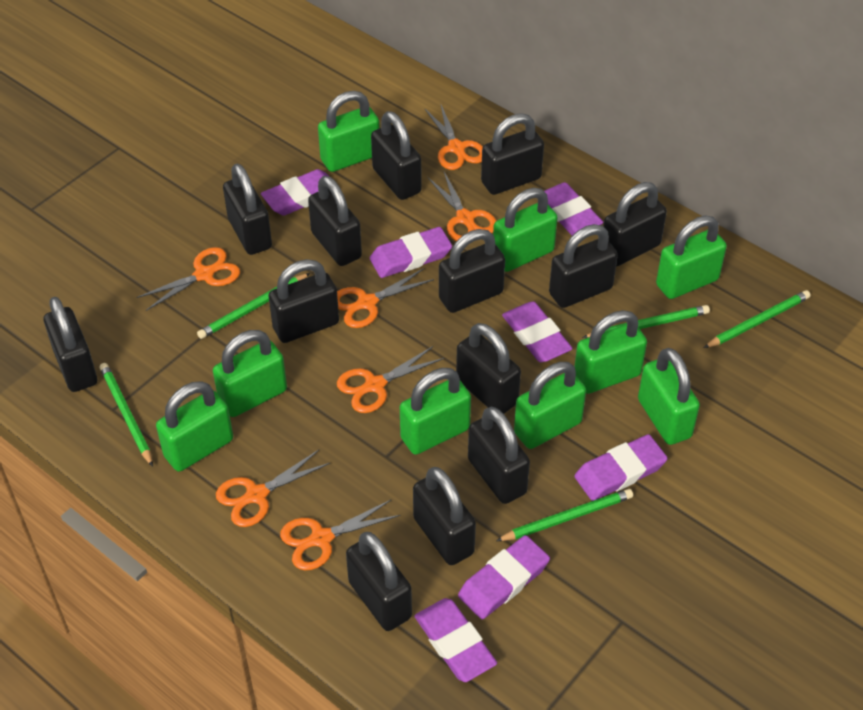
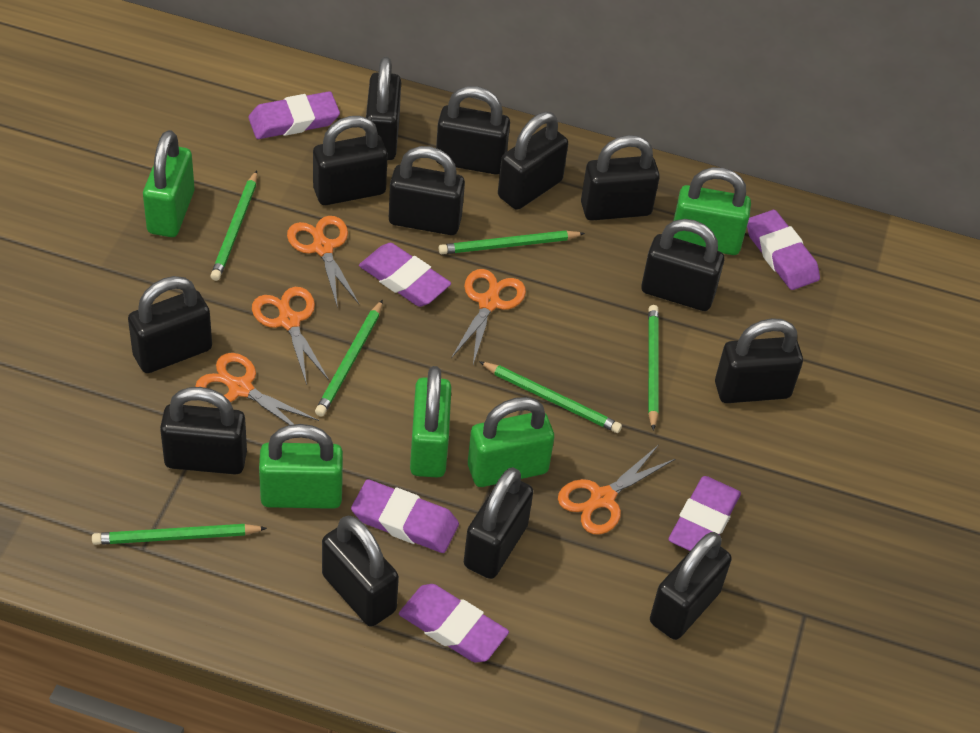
green padlock: 9 -> 5
green pencil: 5 -> 6
orange scissors: 7 -> 5
purple eraser: 7 -> 6

